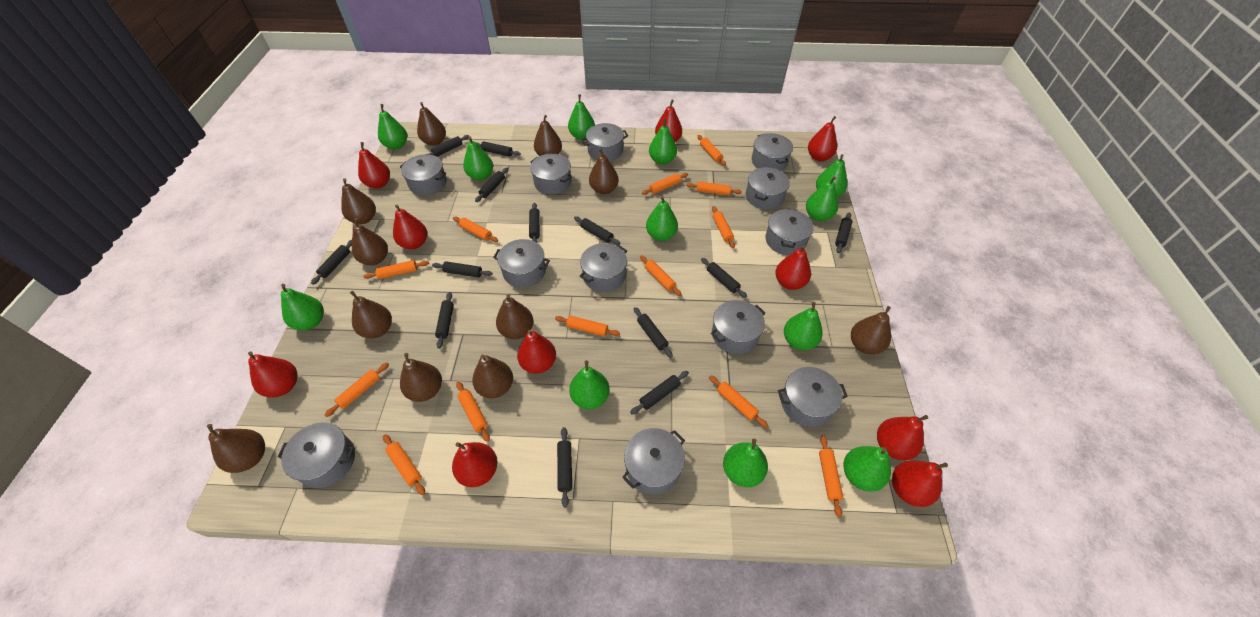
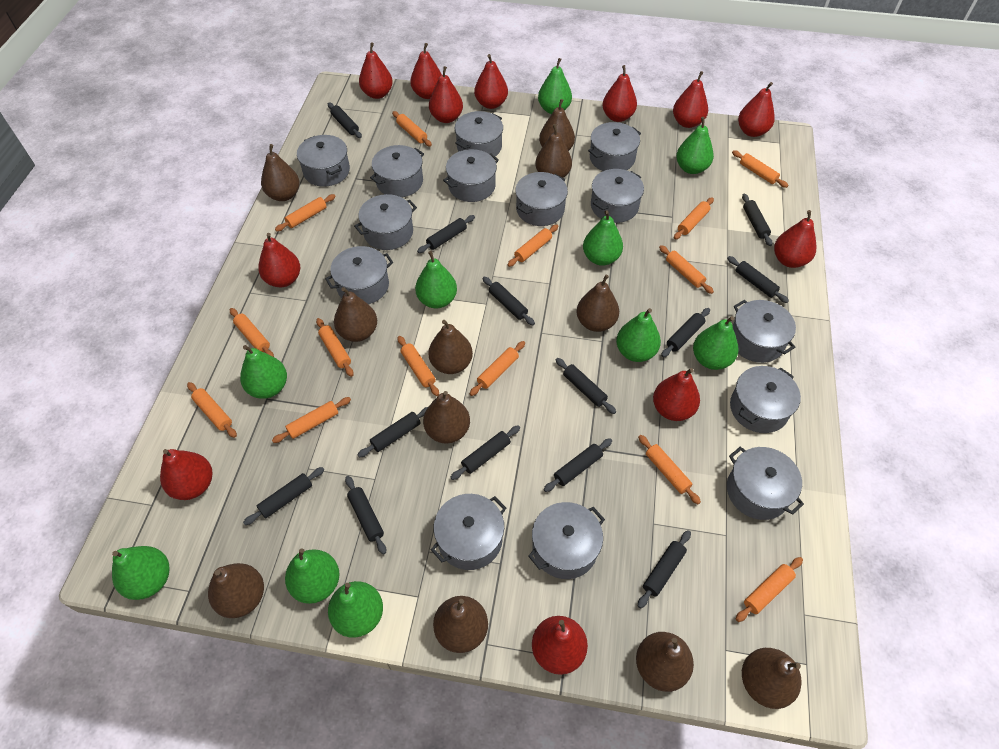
green pear: 12 -> 10
grey pot: 12 -> 14
orange rolling pin: 13 -> 14
red pear: 10 -> 12

